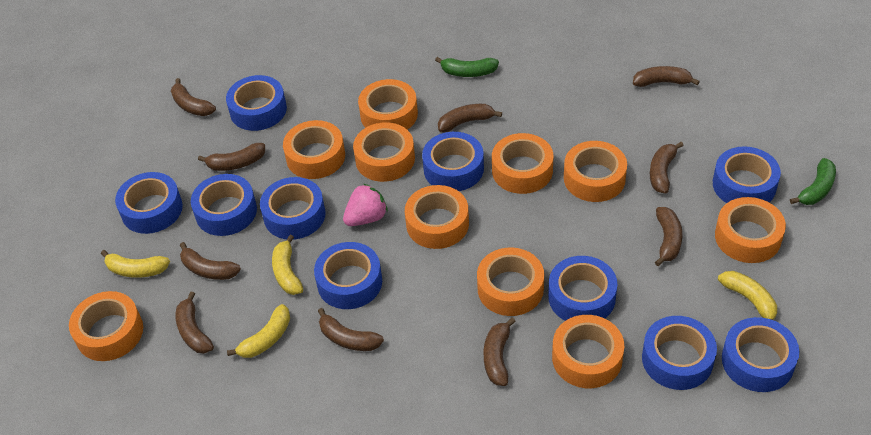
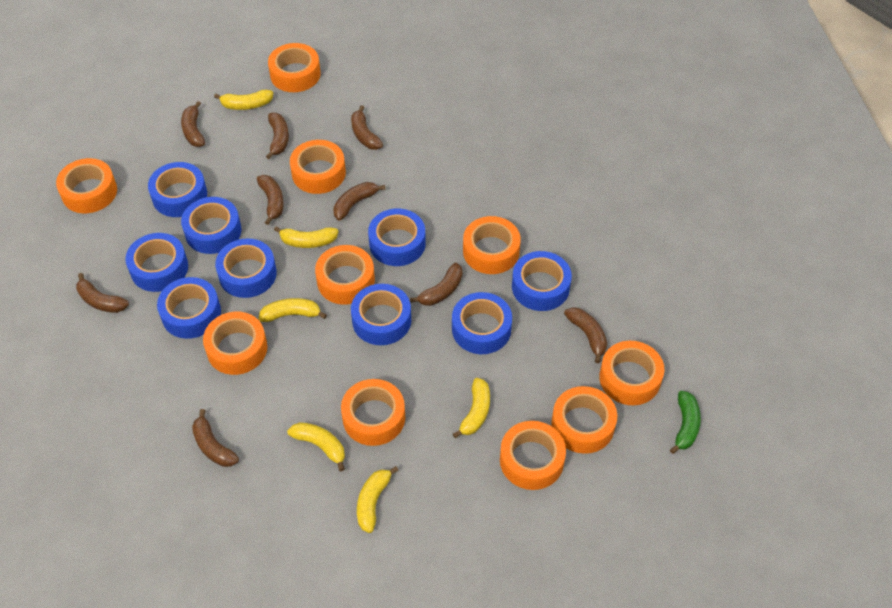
blue tape: 10 -> 9
brown banana: 10 -> 9
green banana: 2 -> 1
pink strawberry: 1 -> 0
yellow banana: 4 -> 6

